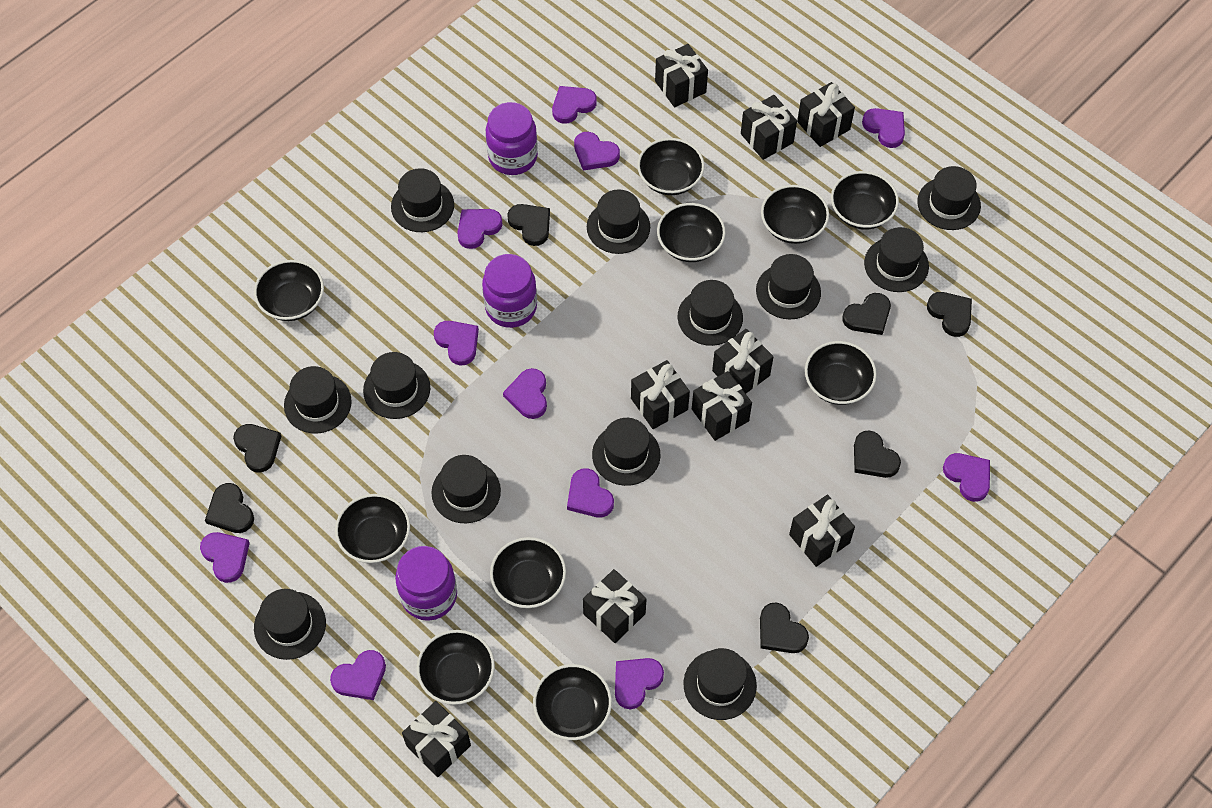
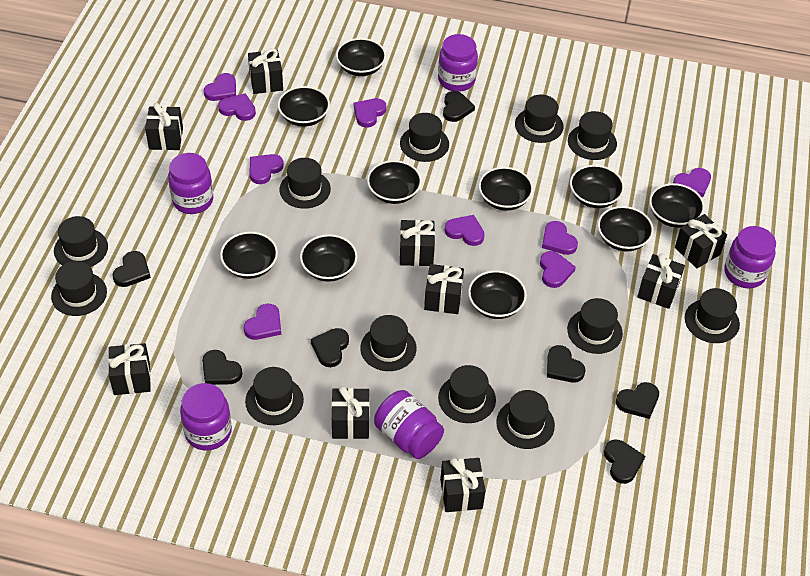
purple heart: 11 -> 9
purple jar: 3 -> 5

